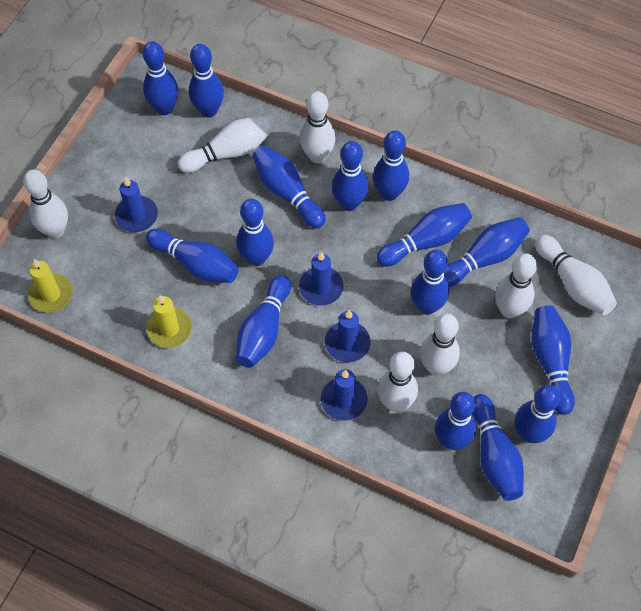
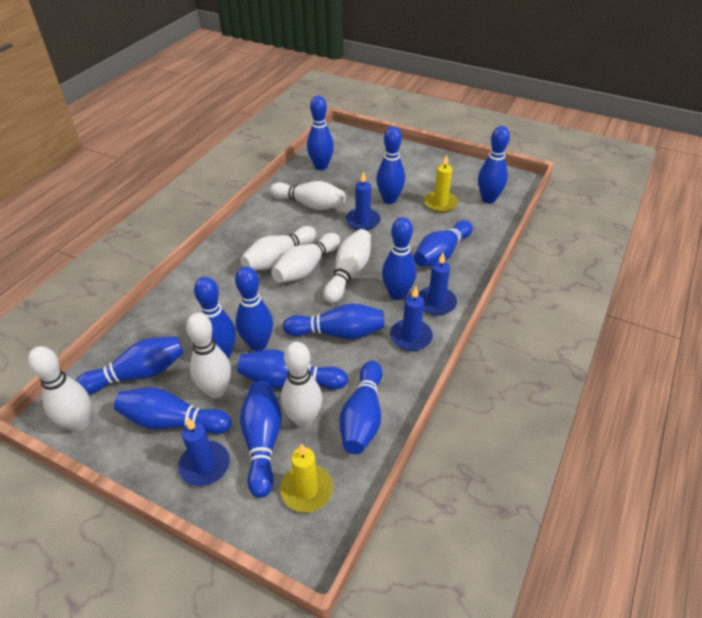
blue bowling pin: 15 -> 13

